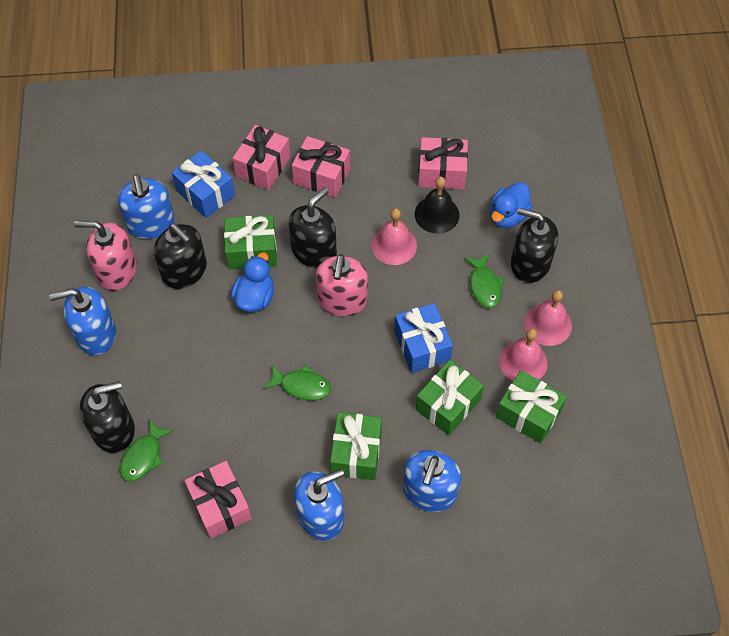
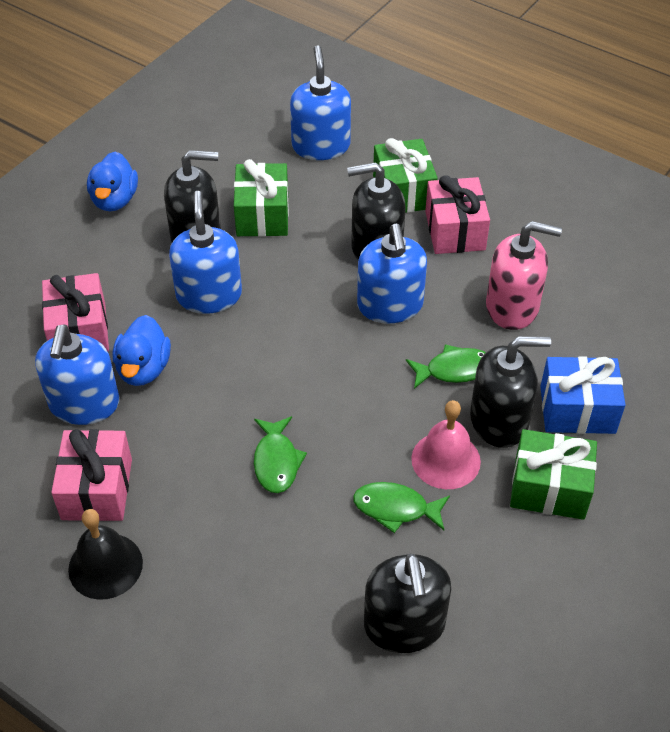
blue gift: 2 -> 1
green gift: 4 -> 3
pink bell: 3 -> 1
pink gift: 4 -> 3
pink soap dispenser: 2 -> 1

